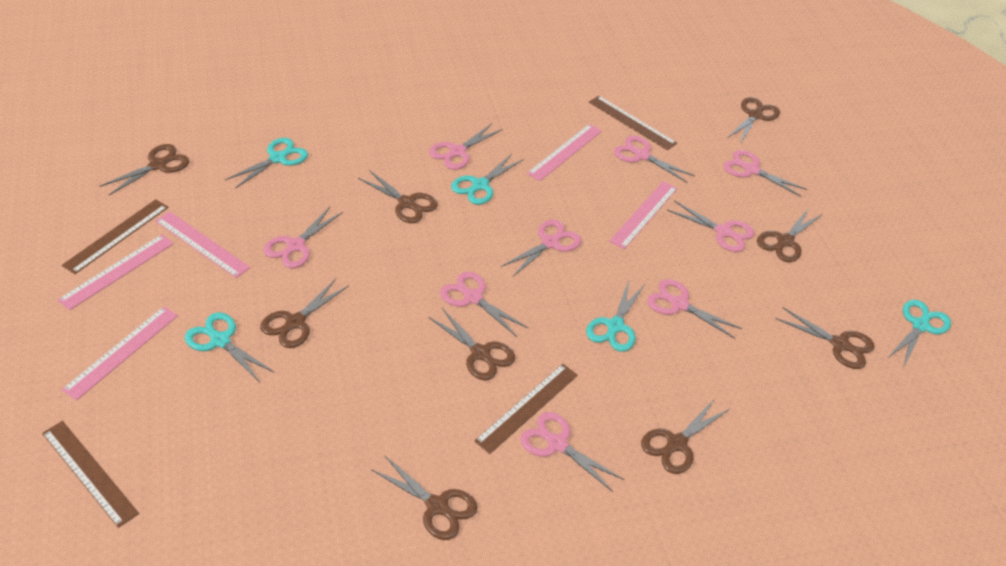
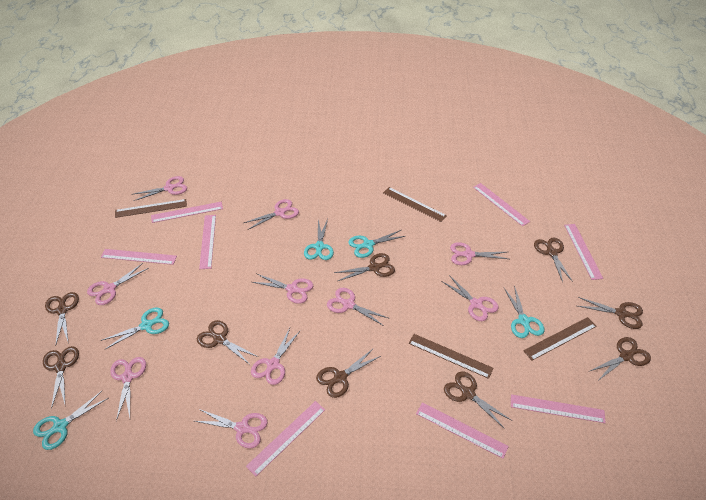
pink ruler: 5 -> 8
pink scissors: 9 -> 10

